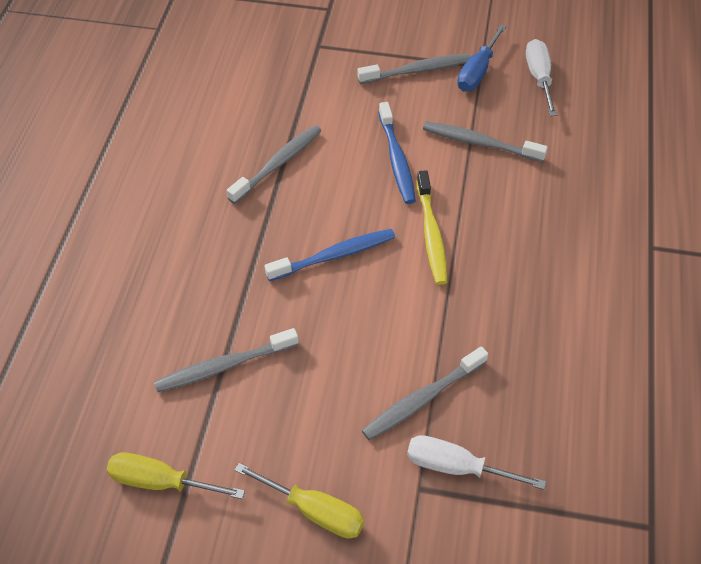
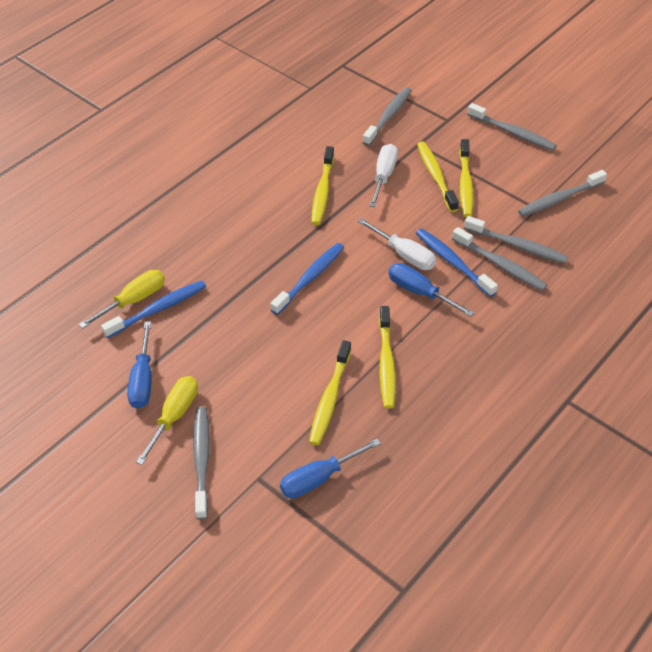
blue screwdriver: 1 -> 3
blue toothbrush: 2 -> 3
grey toothbrush: 5 -> 6
yellow toothbrush: 1 -> 5

